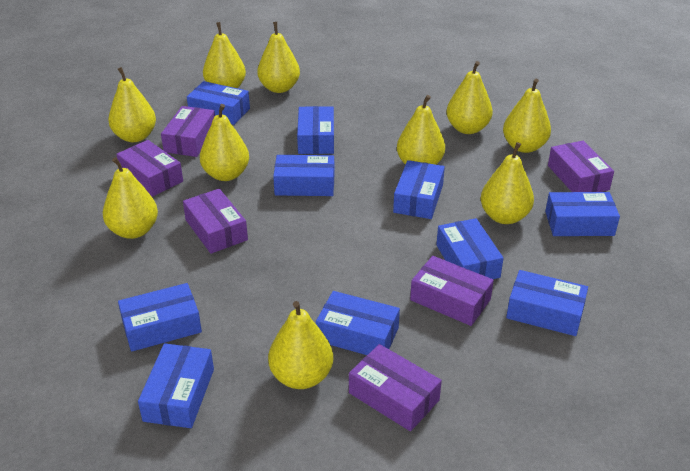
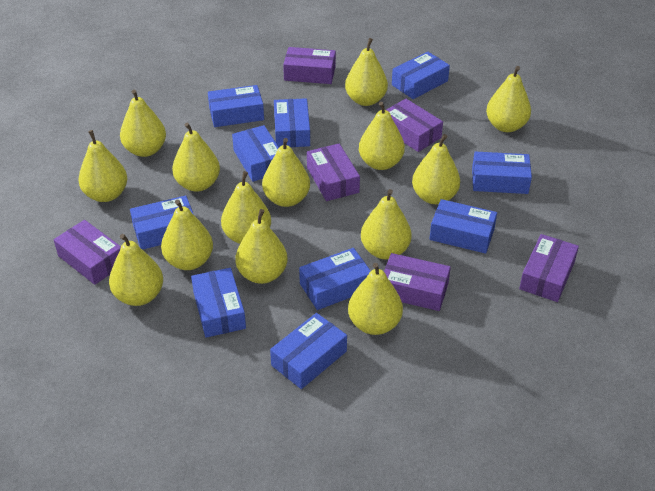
yellow pear: 10 -> 14

